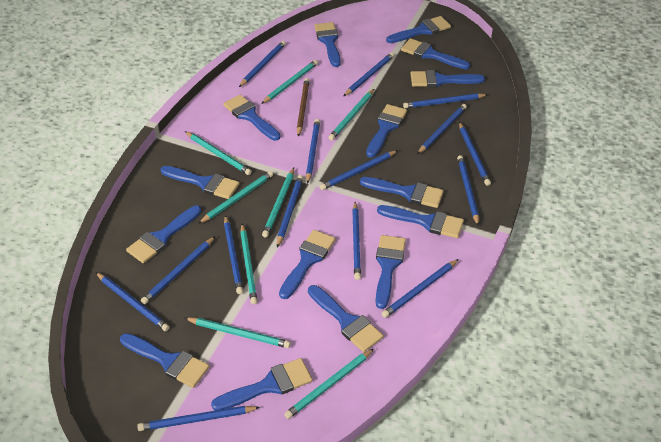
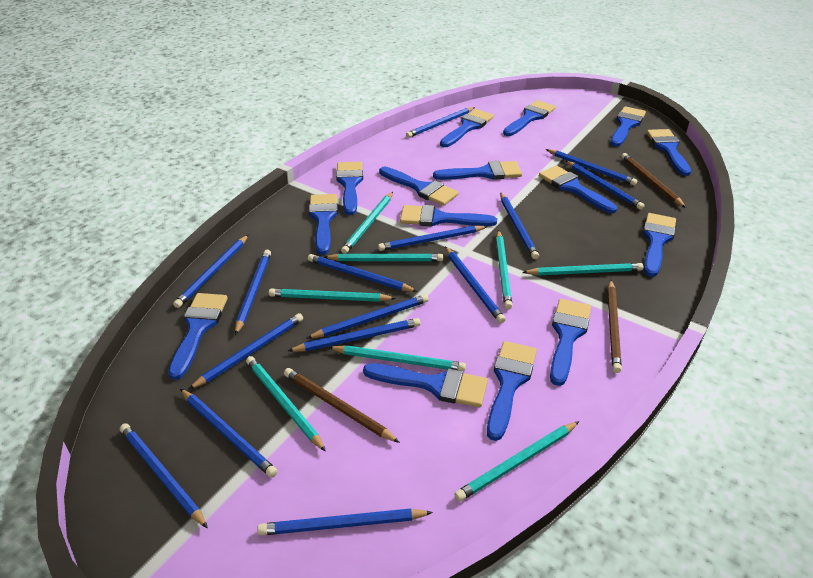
brown pencil: 1 -> 3

